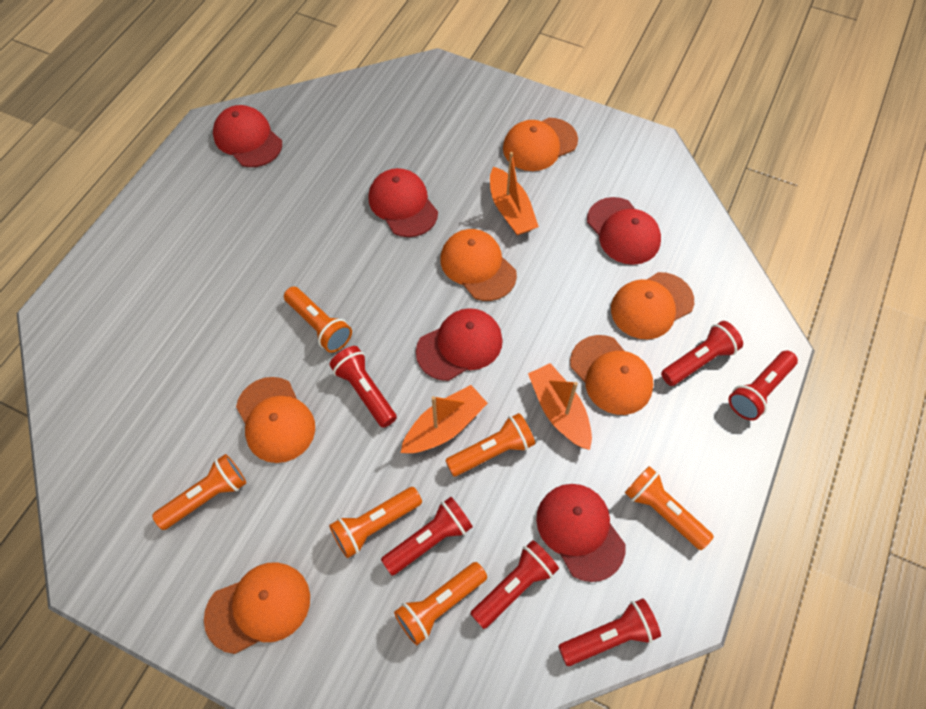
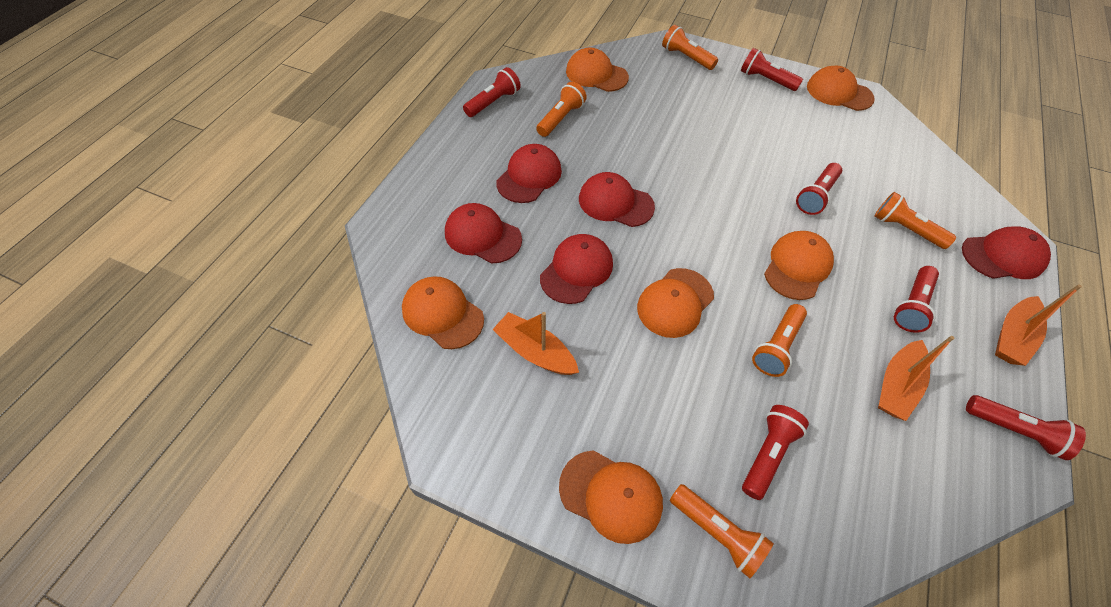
orange flashlight: 6 -> 5

